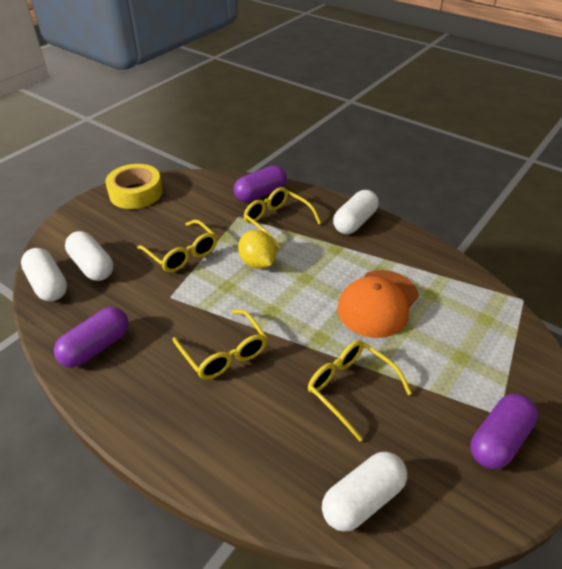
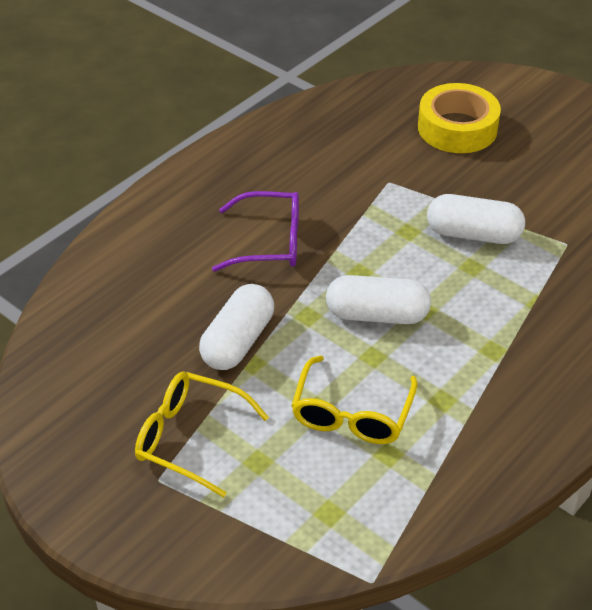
orange cap: 1 -> 0
purple capsule: 3 -> 0
purple glasses: 0 -> 1
white capsule: 4 -> 3
yellow glasses: 4 -> 2
yellow lemon: 1 -> 0

